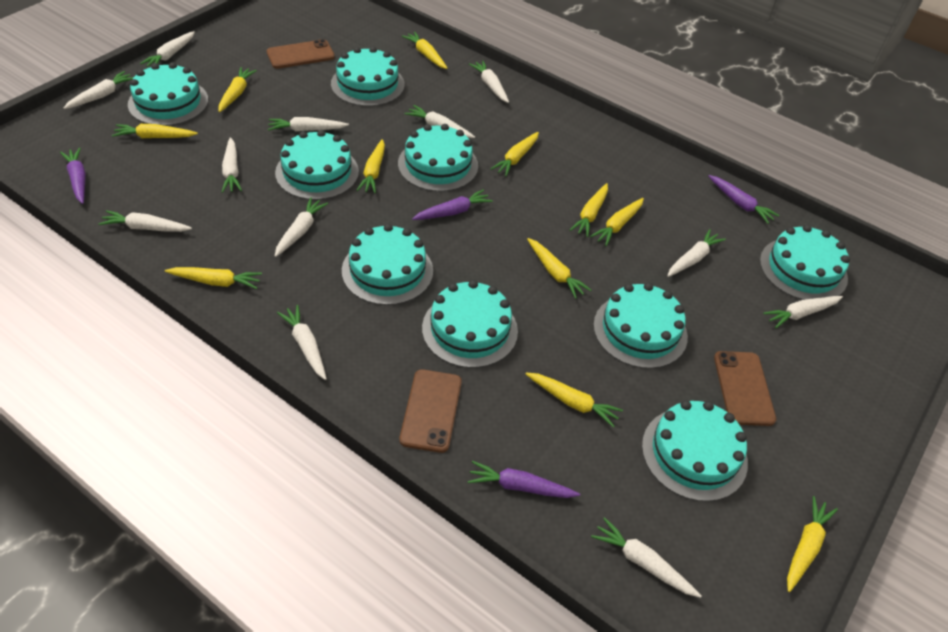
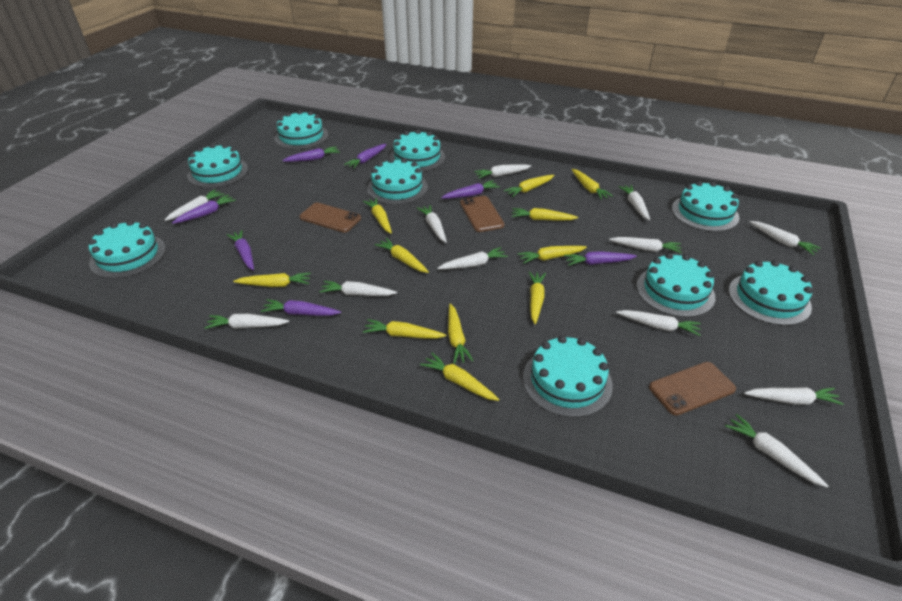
purple carrot: 4 -> 7

